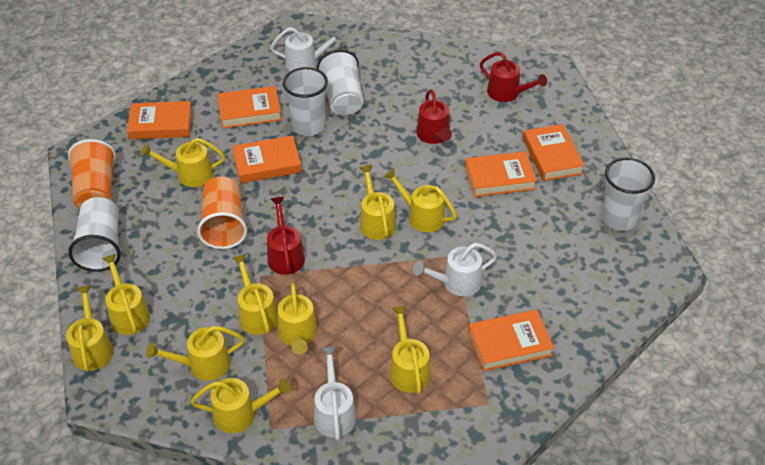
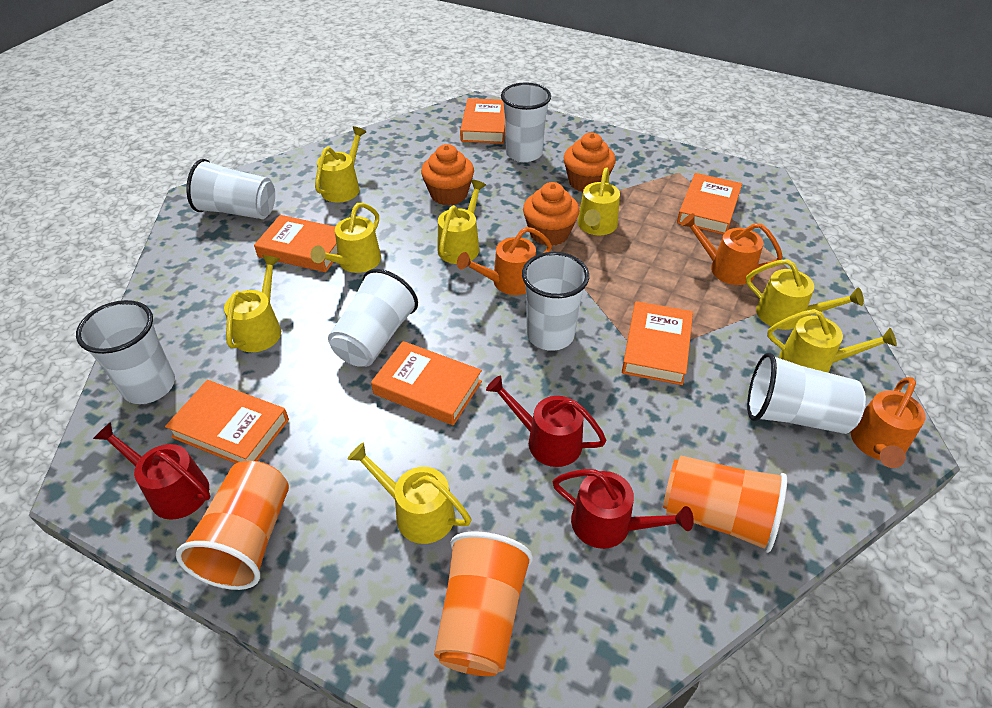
orange cup: 2 -> 3
orange cupcake: 0 -> 3
orange watering can: 0 -> 3
white cup: 4 -> 6
white watering can: 3 -> 0
yellow watering can: 10 -> 8

